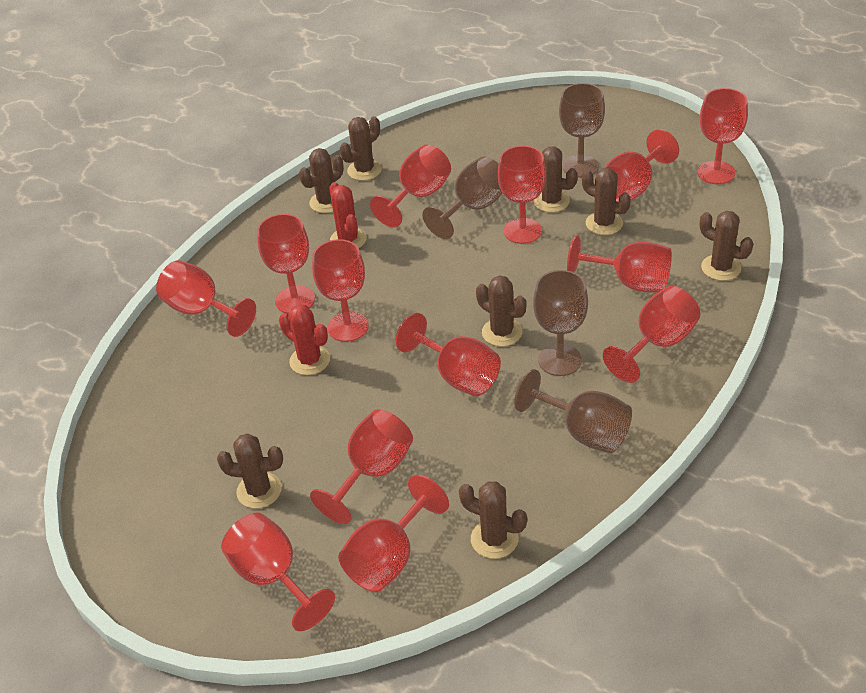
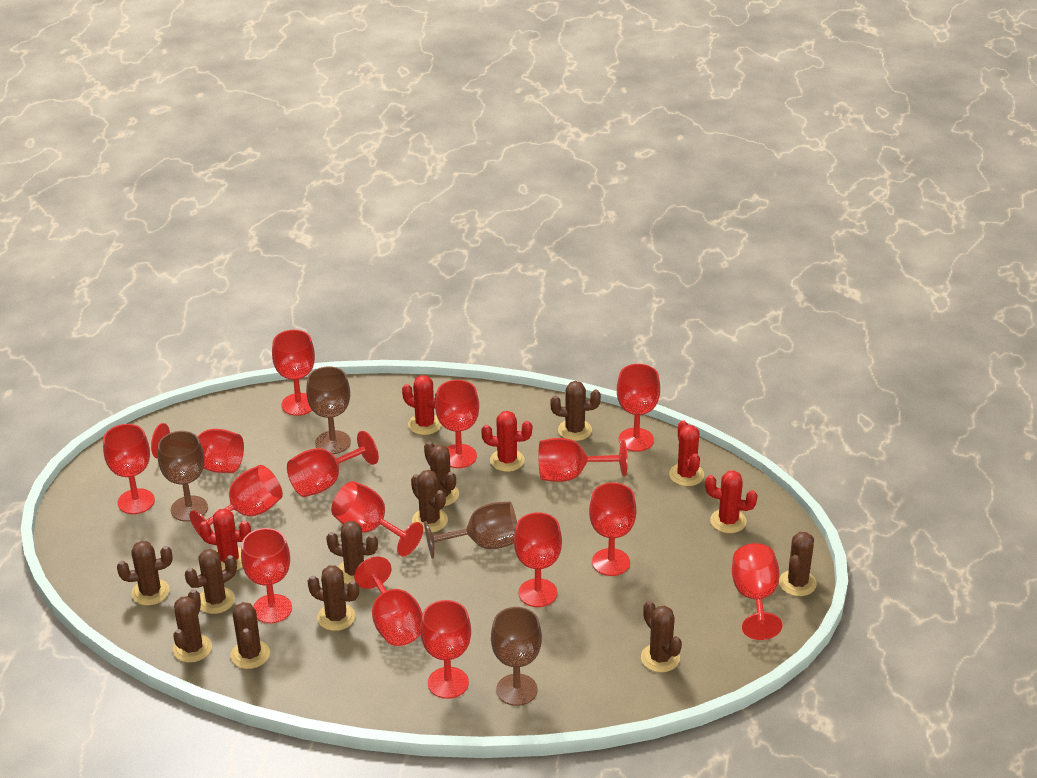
brown cactus: 8 -> 11
red cactus: 2 -> 5
red goblet: 13 -> 15

